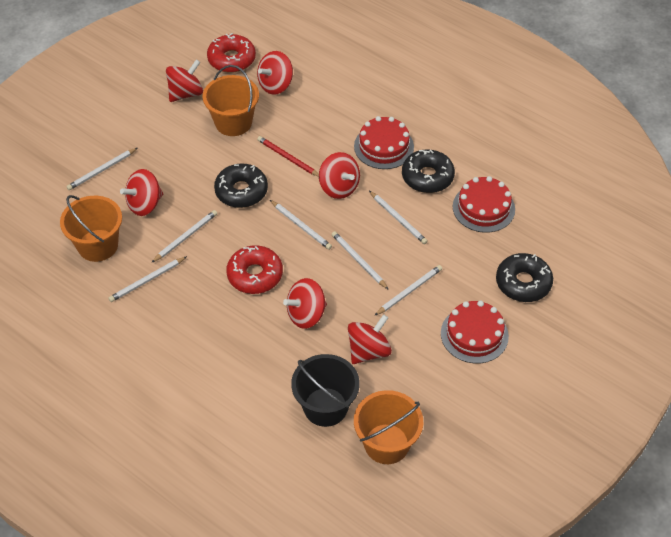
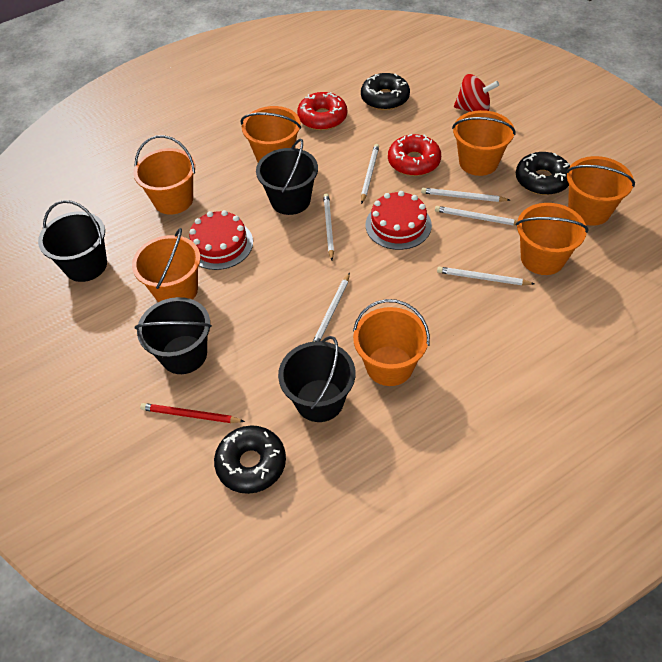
black bucket: 1 -> 4
orange bucket: 3 -> 7
red cake: 3 -> 2
red spinning top: 6 -> 1
white pencil: 7 -> 6

